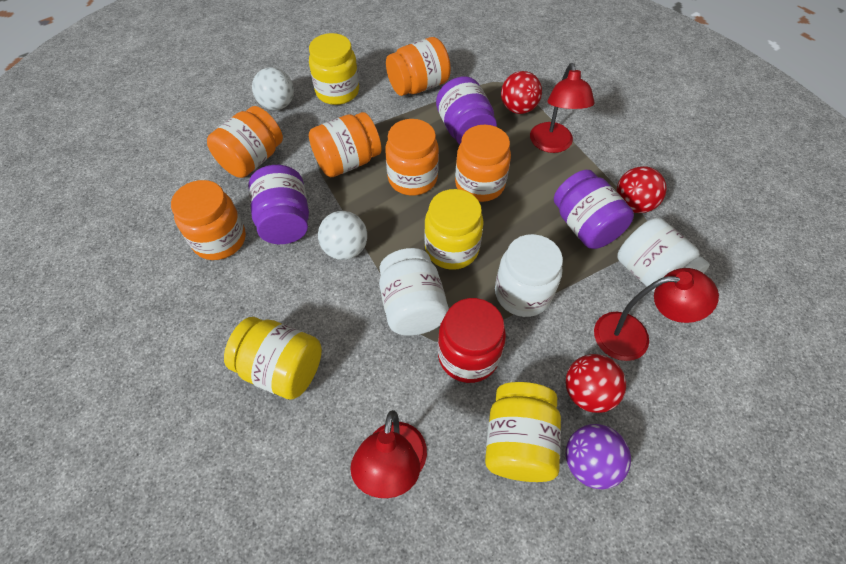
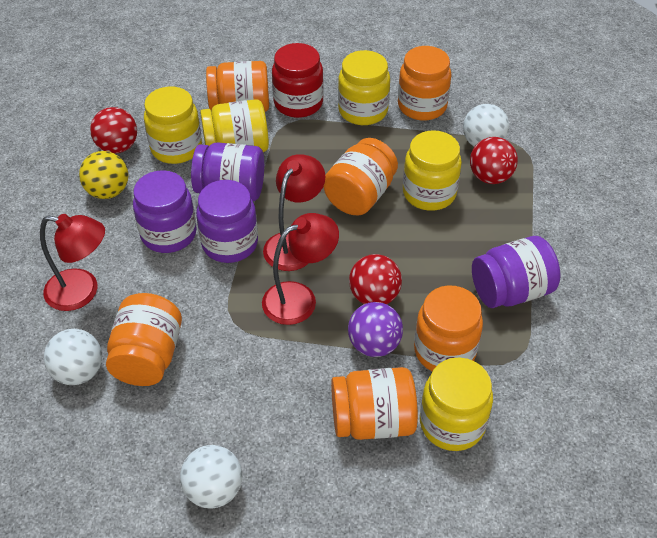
purple jar: 3 -> 4
white ball: 2 -> 3
white jar: 3 -> 0
yellow ball: 0 -> 1
yellow jar: 4 -> 5

